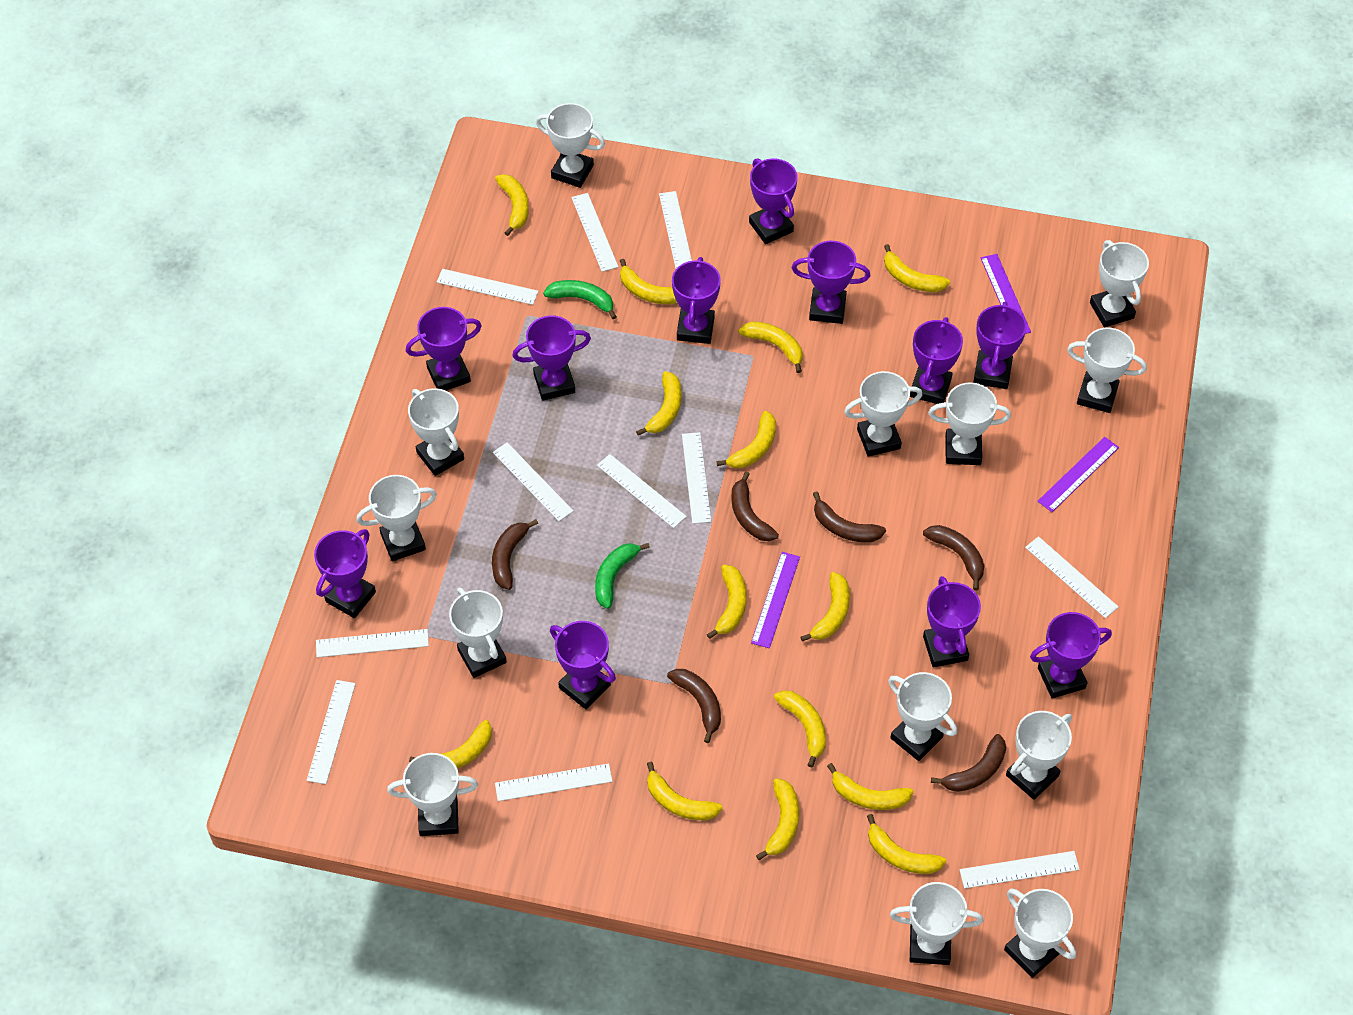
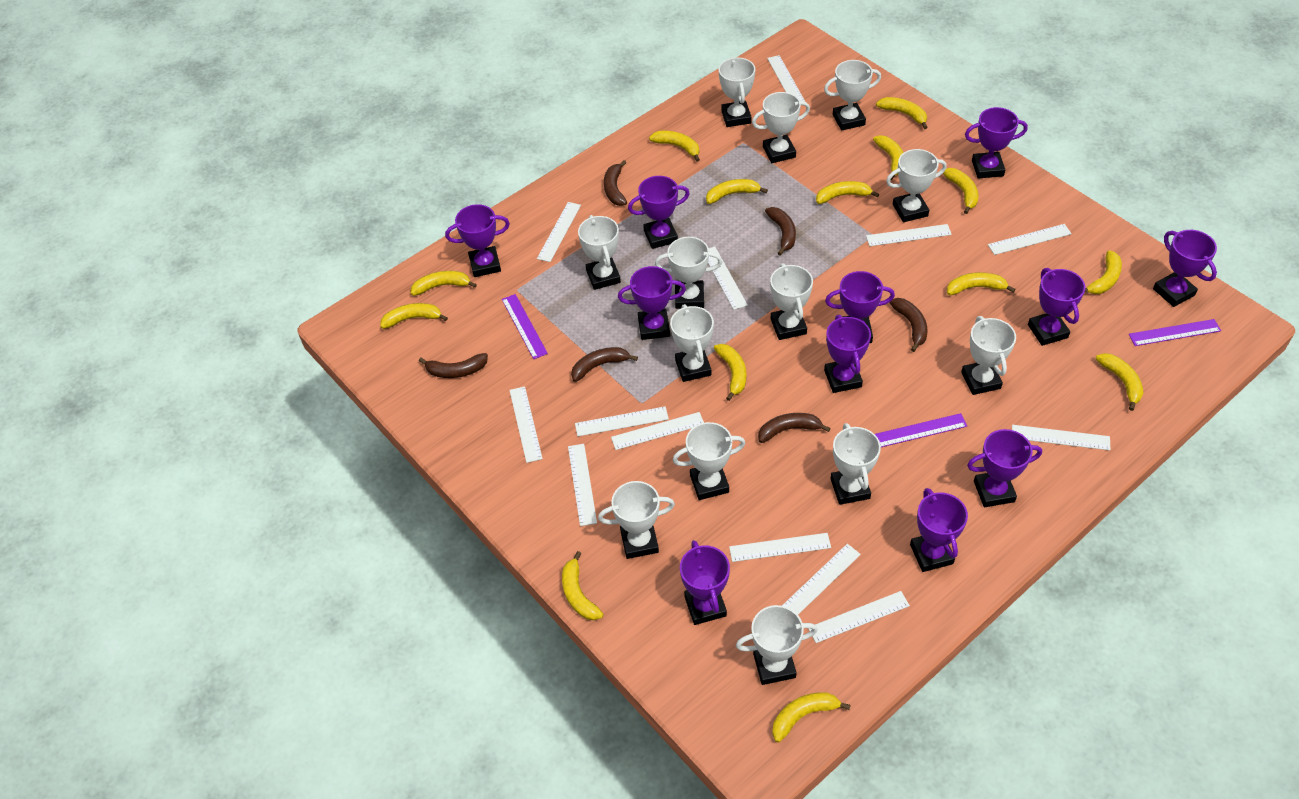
green banana: 2 -> 0
white ruler: 11 -> 13

